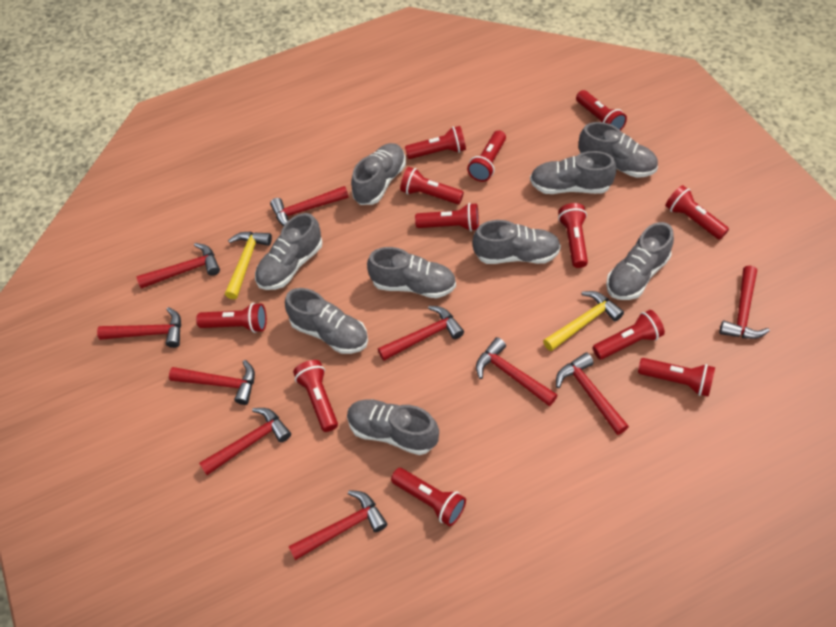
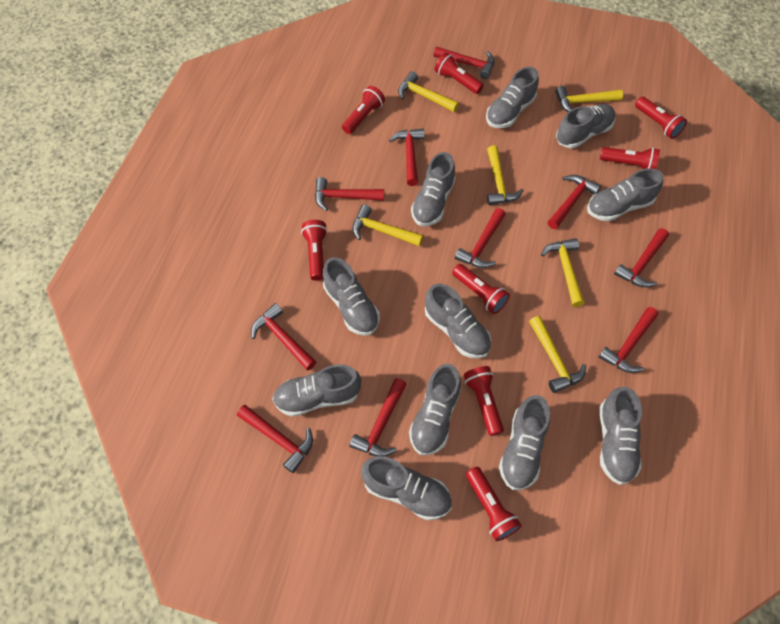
grey shoe: 9 -> 11
red flashlight: 12 -> 8
yellow hammer: 2 -> 6

